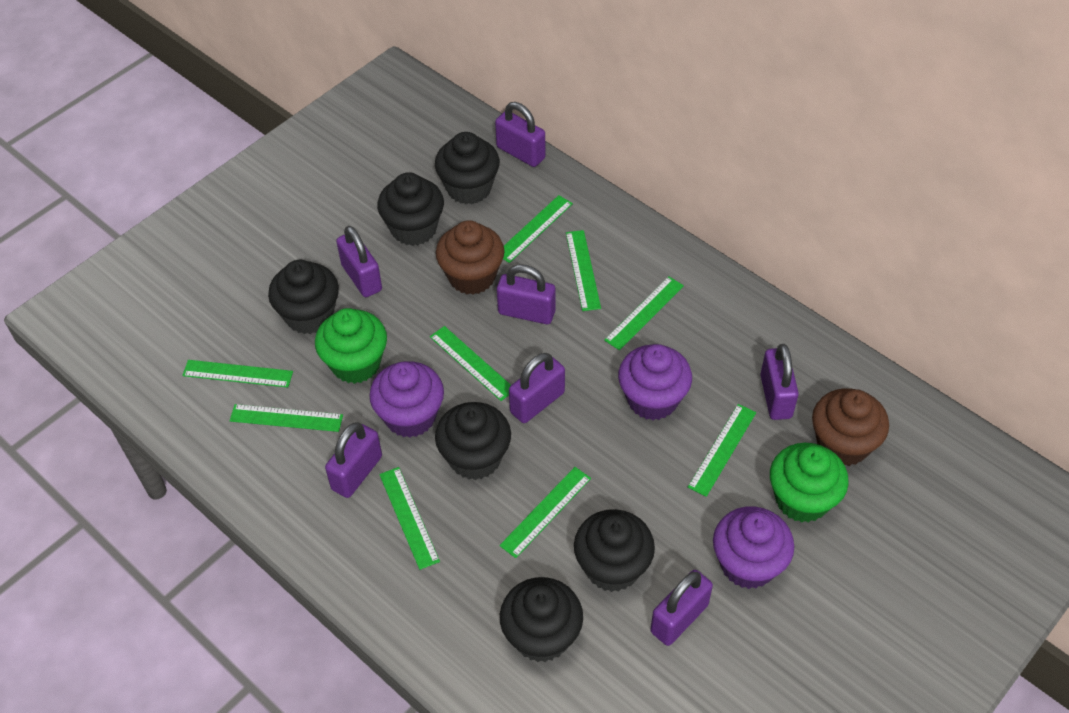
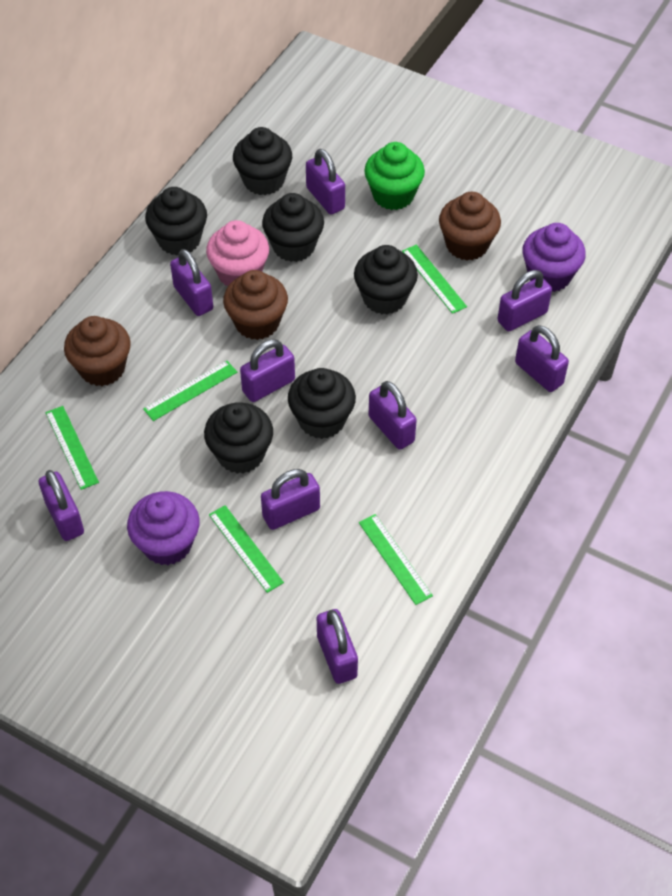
brown cupcake: 2 -> 3
green cupcake: 2 -> 1
green ruler: 9 -> 5
pink cupcake: 0 -> 1
purple cupcake: 3 -> 2
purple padlock: 7 -> 9

